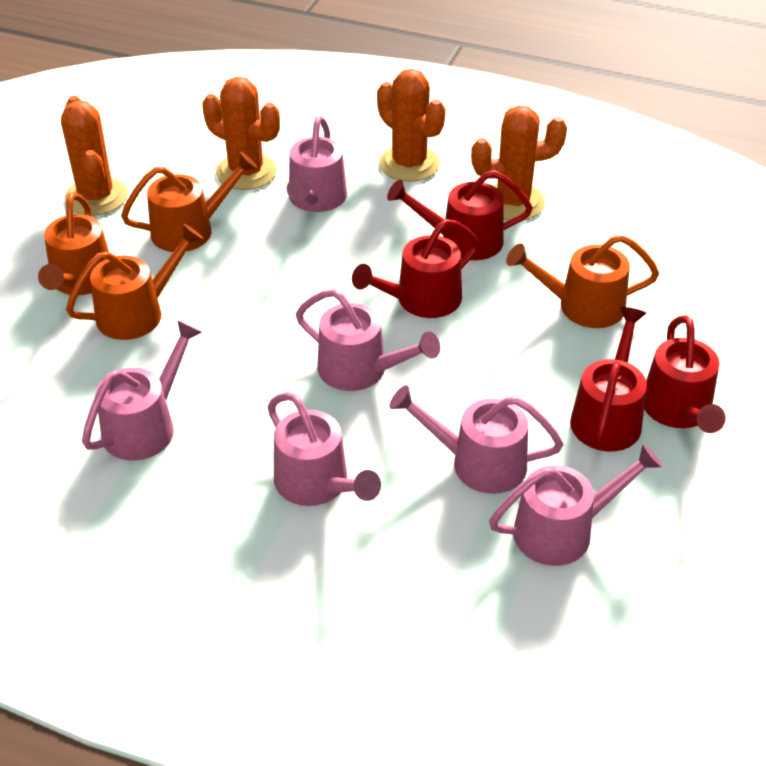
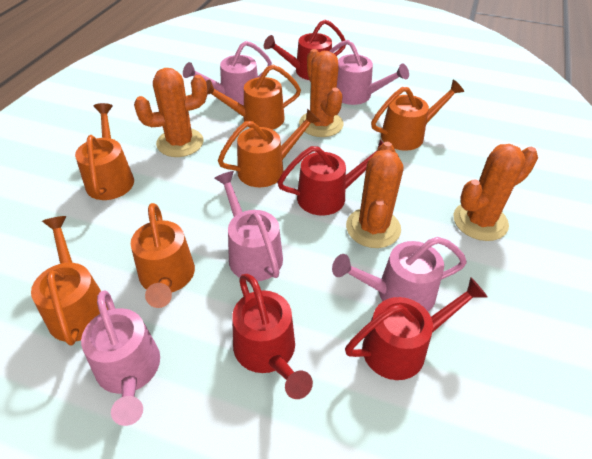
orange watering can: 4 -> 6
pink watering can: 6 -> 5

